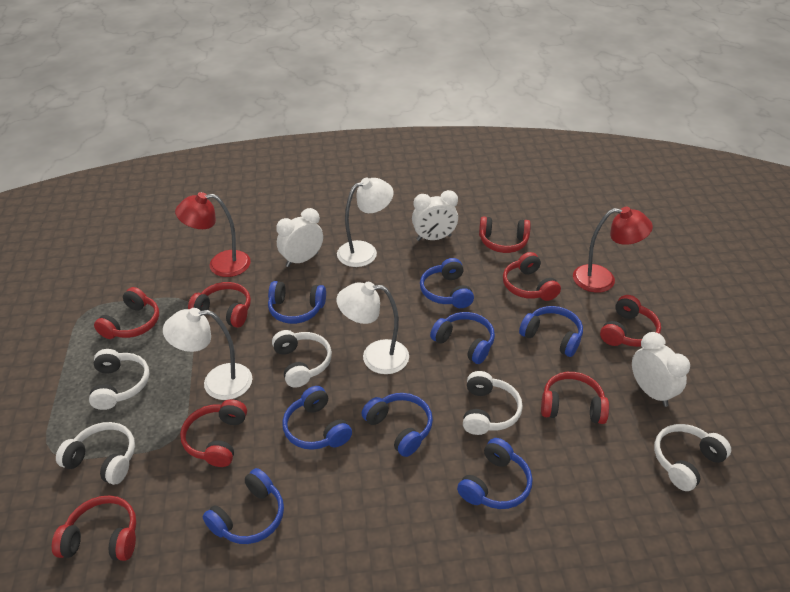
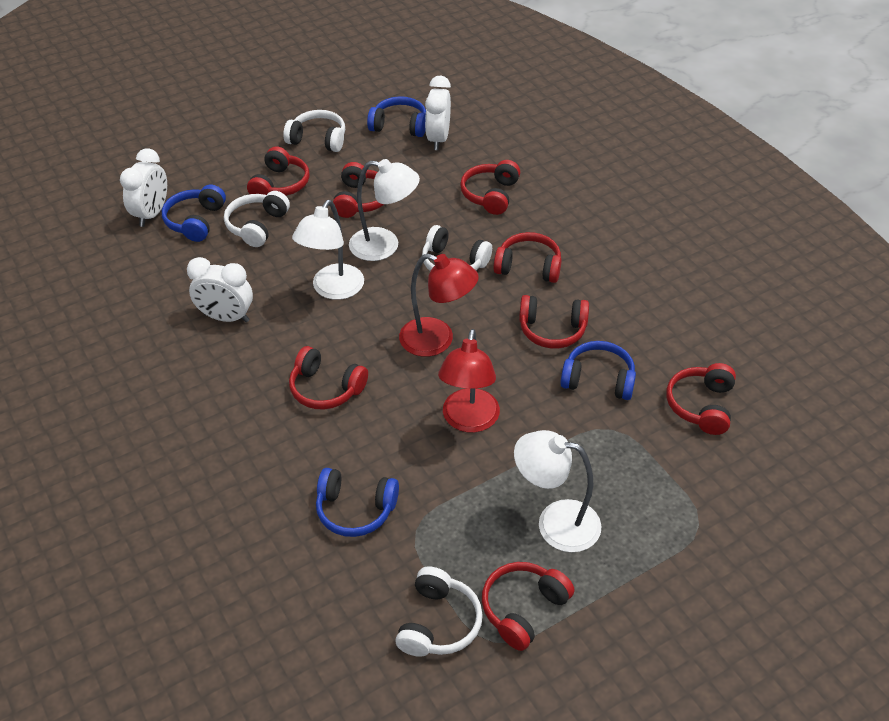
blue headphones: 8 -> 4
white headphones: 5 -> 4

